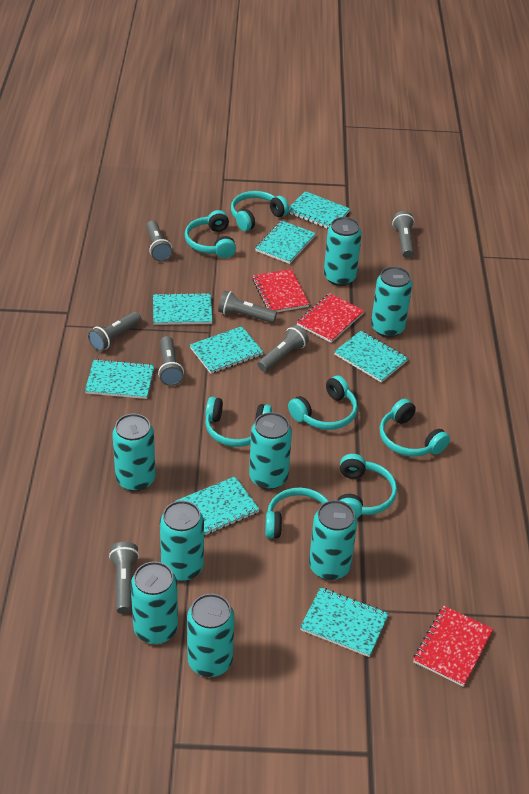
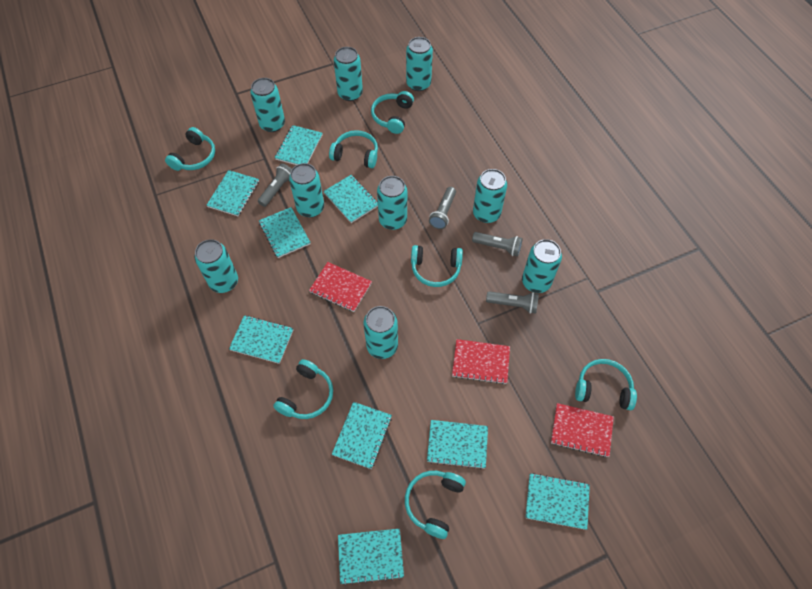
grey flashlight: 7 -> 4
turquoise can: 8 -> 9
turquoise notebook: 8 -> 9

